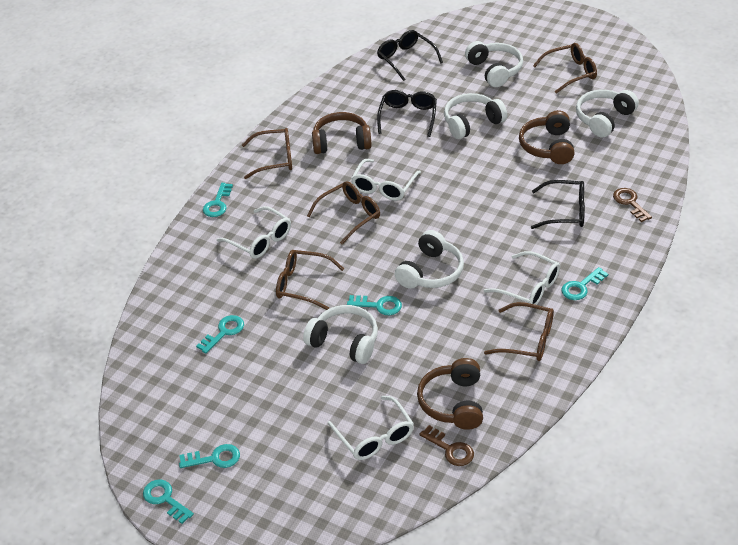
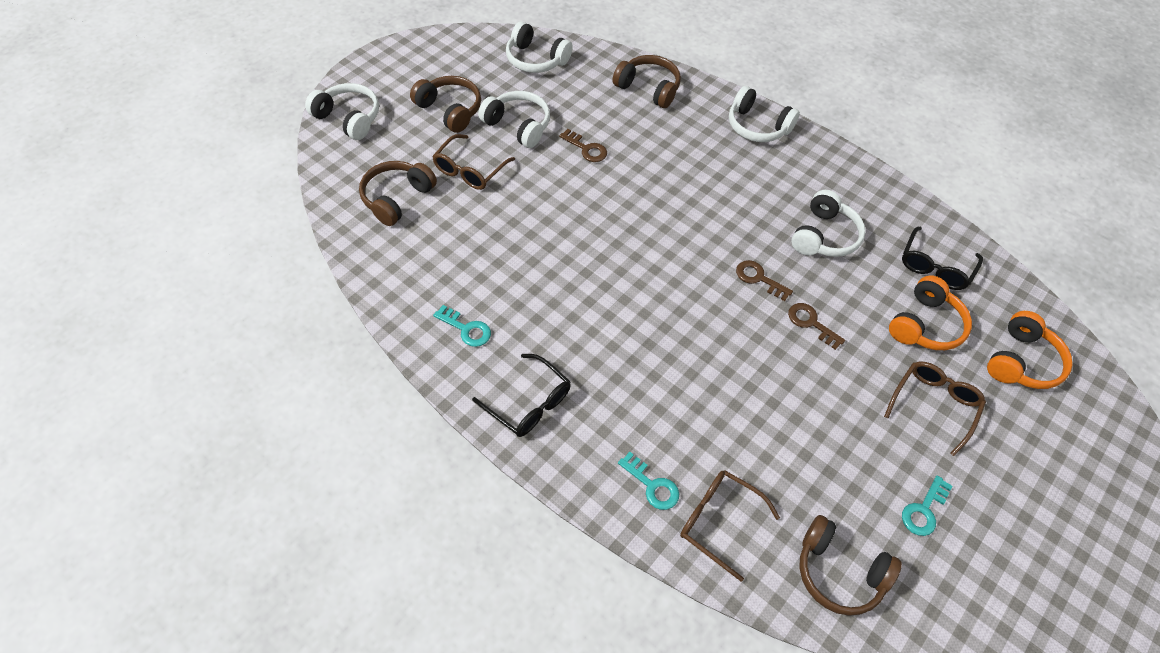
black glasses: 3 -> 2
brown glasses: 5 -> 3
brown headphones: 3 -> 4
brown key: 2 -> 3
orange headphones: 0 -> 2
turquoise key: 6 -> 3
white glasses: 4 -> 0

